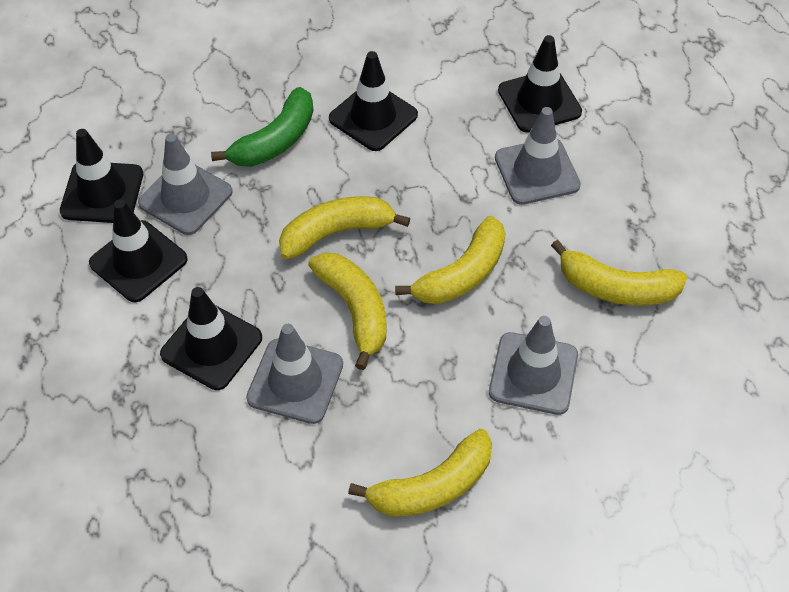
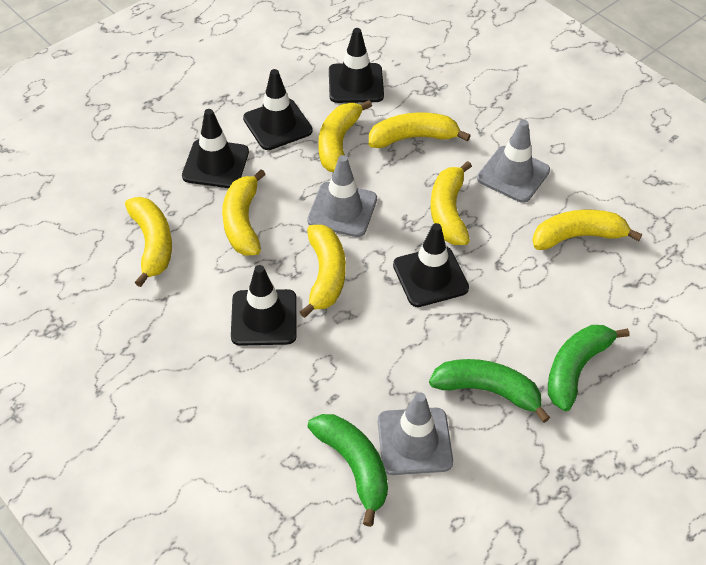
green banana: 1 -> 3
grey traffic cone: 4 -> 3
yellow banana: 5 -> 7

